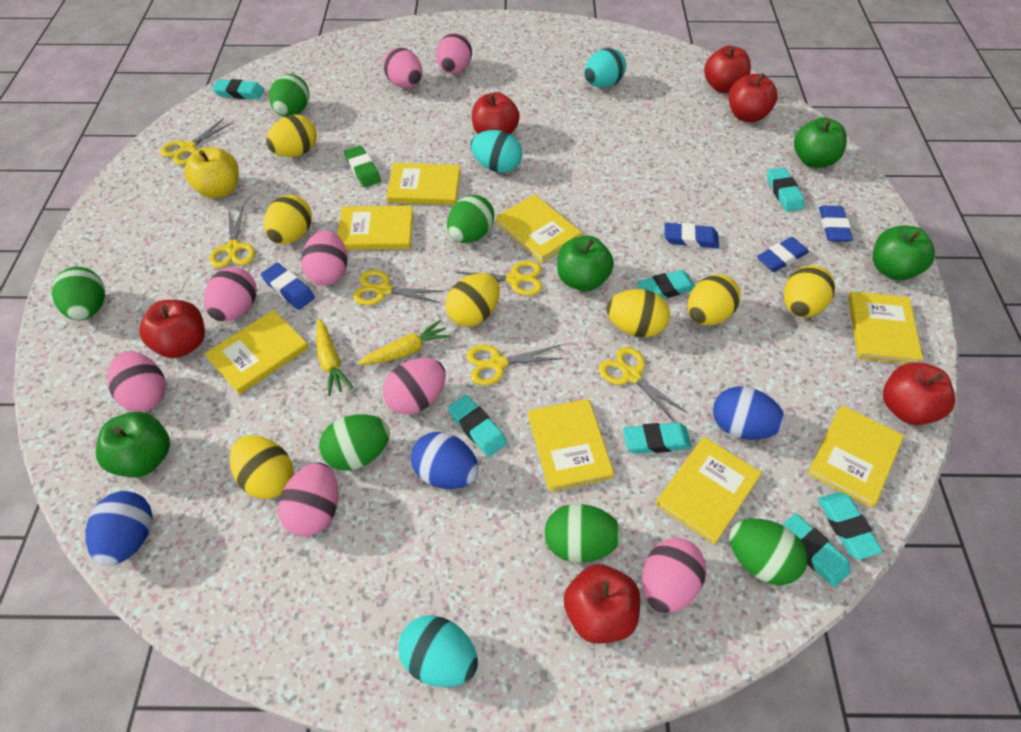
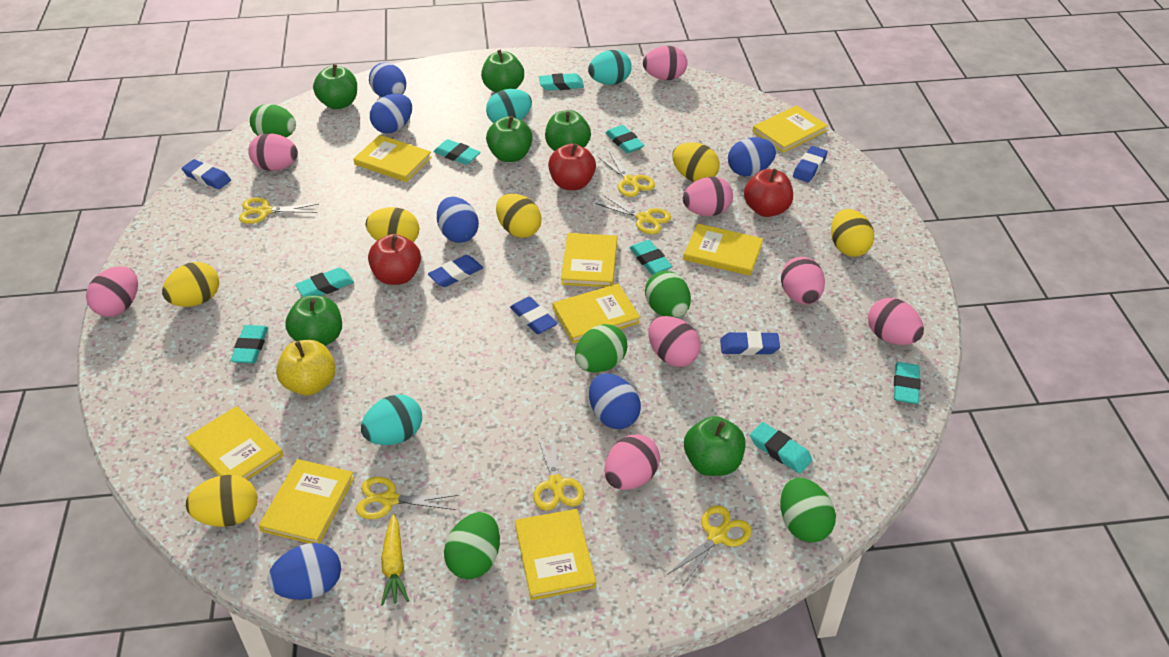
blue egg: 3 -> 6
blue eraser: 4 -> 5
green apple: 4 -> 6
green egg: 6 -> 5
green eraser: 1 -> 0
red apple: 6 -> 3
turquoise eraser: 7 -> 8
yellow carrot: 2 -> 1
yellow egg: 7 -> 6

